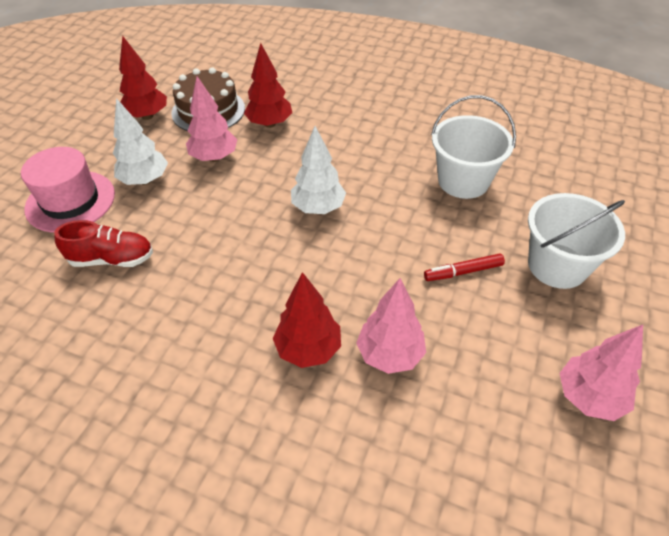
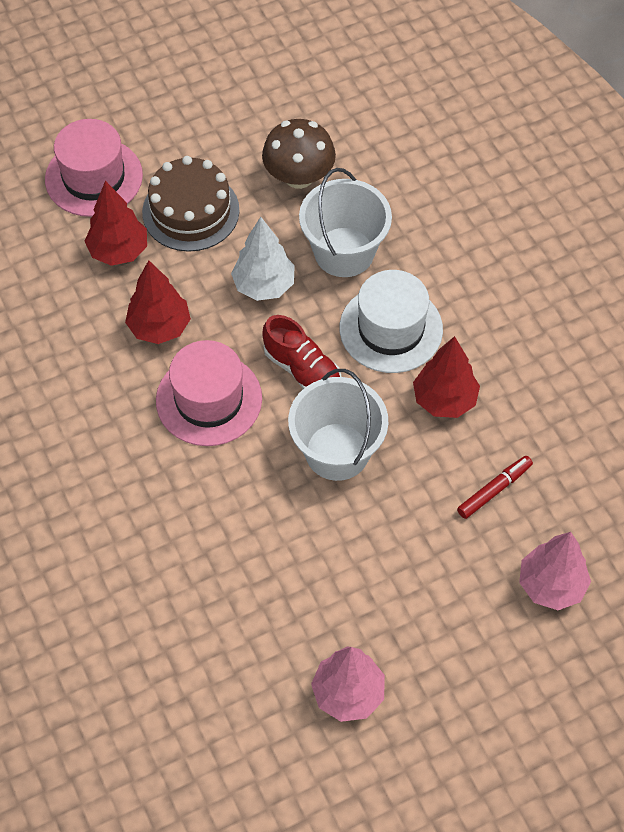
brown mushroom: 0 -> 1
pink hat: 1 -> 2
pink tree: 3 -> 2
white hat: 0 -> 1
white tree: 2 -> 1

